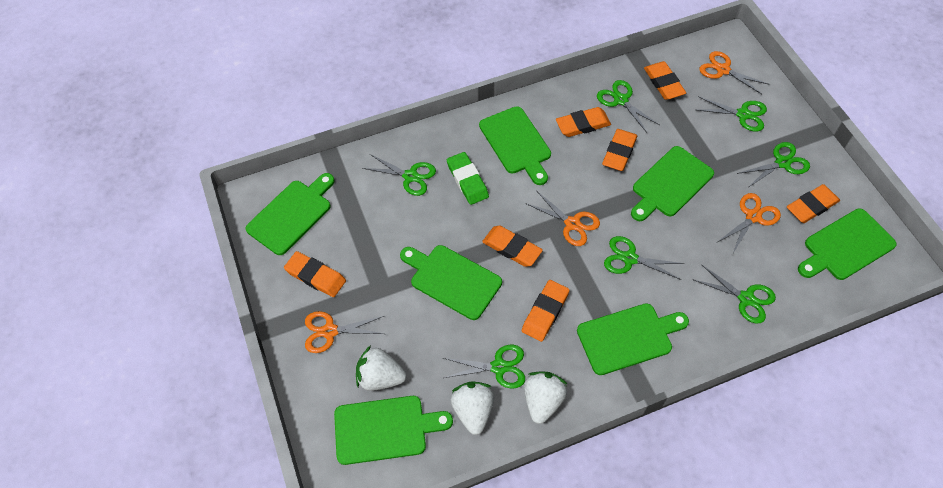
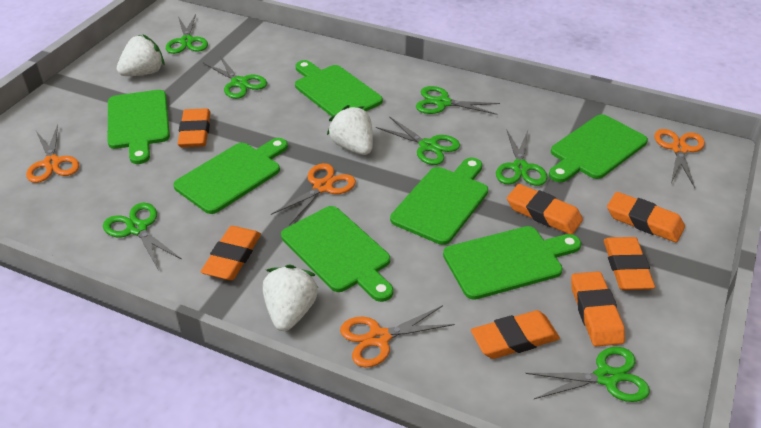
green eraser: 1 -> 0

